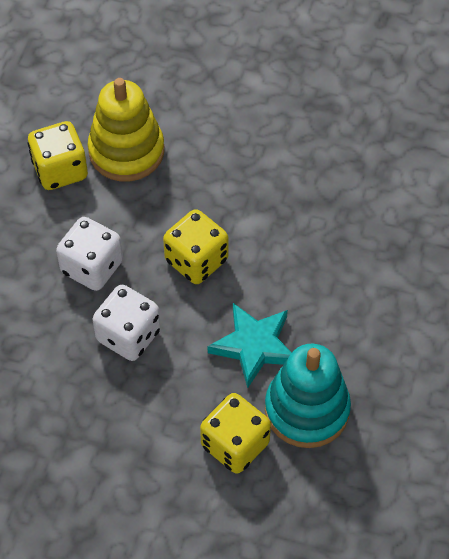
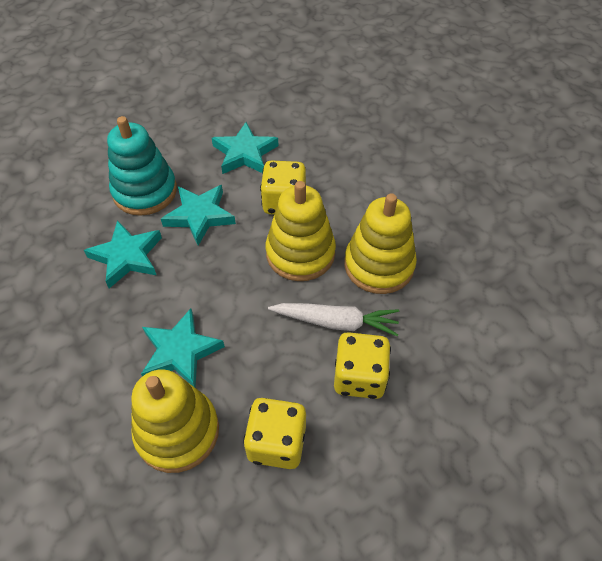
turquoise star: 1 -> 4
white carrot: 0 -> 1
white dice: 2 -> 0
yellow stacking toy: 1 -> 3

